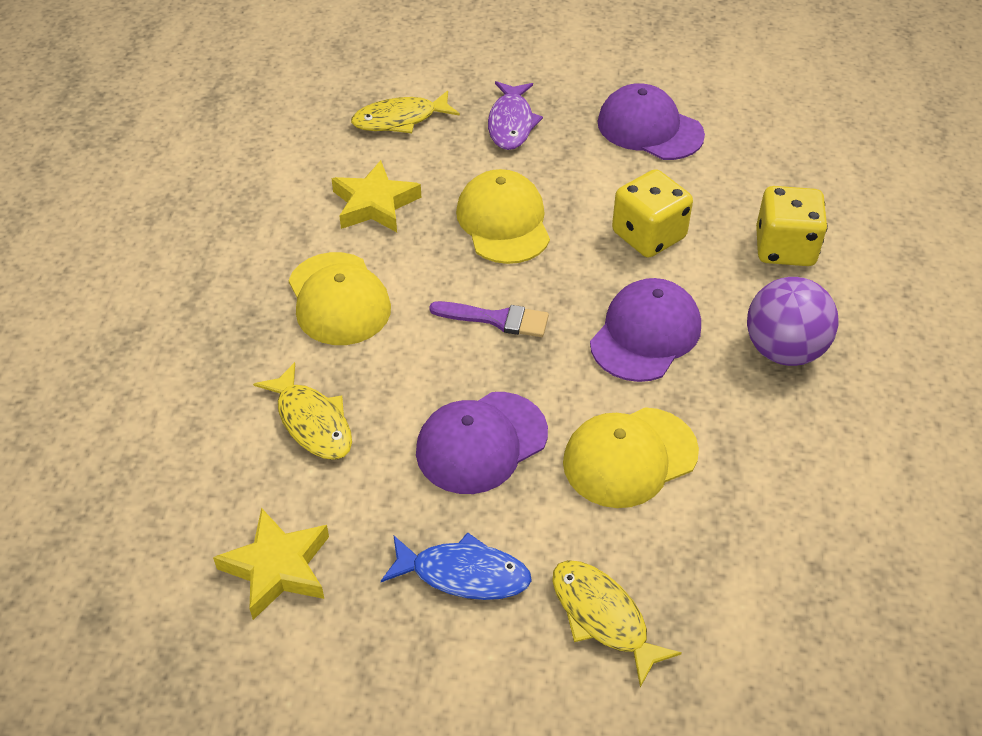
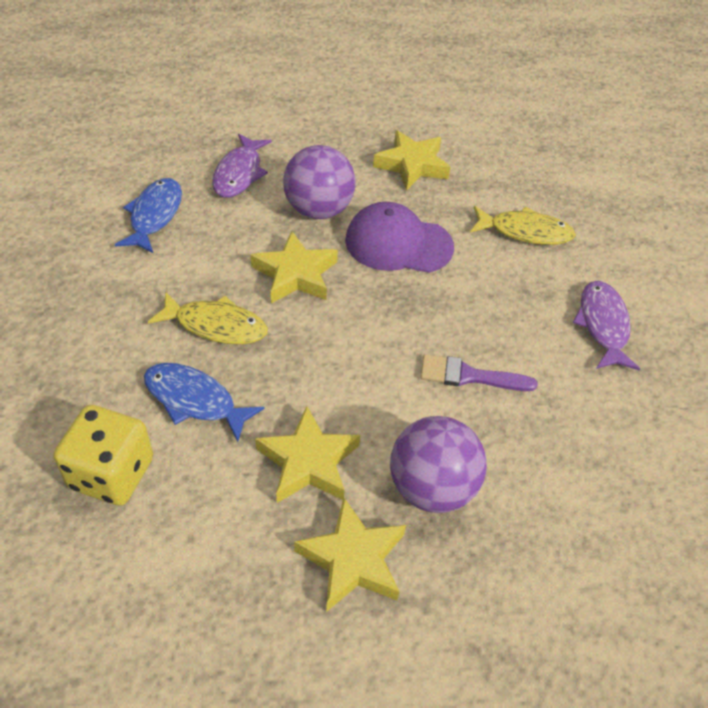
blue fish: 1 -> 2
purple ball: 1 -> 2
purple cap: 3 -> 1
purple fish: 1 -> 2
yellow cap: 3 -> 0
yellow dice: 2 -> 1
yellow fish: 3 -> 2
yellow star: 2 -> 4

